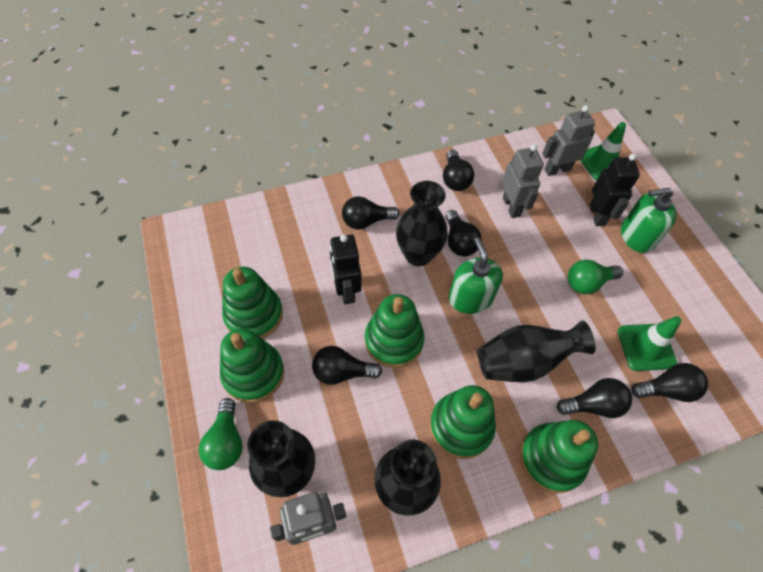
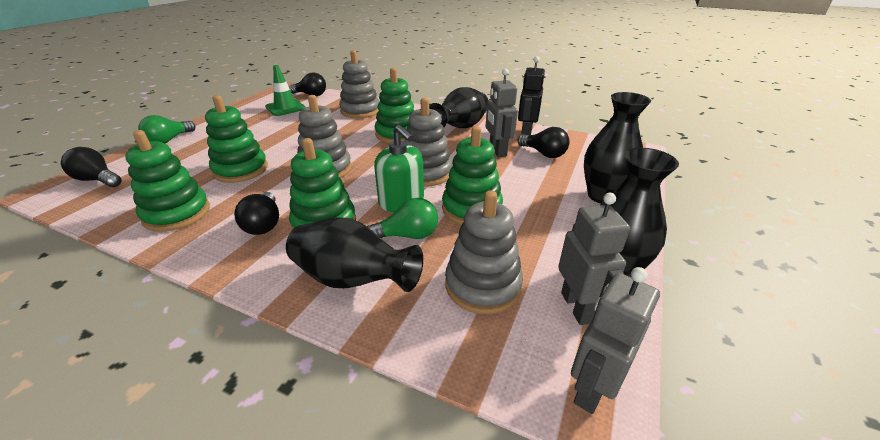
black light bulb: 6 -> 4
black robot: 2 -> 1
green soap dispenser: 2 -> 1
green traffic cone: 2 -> 1
grey stacking toy: 0 -> 4

